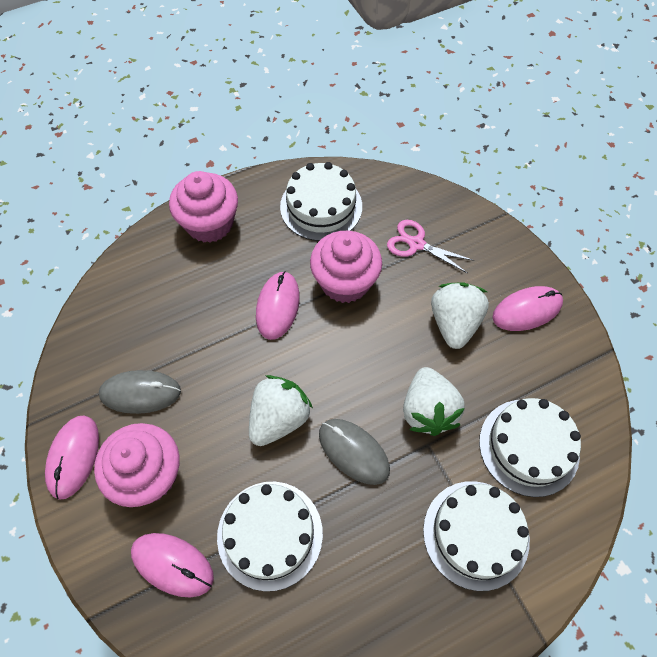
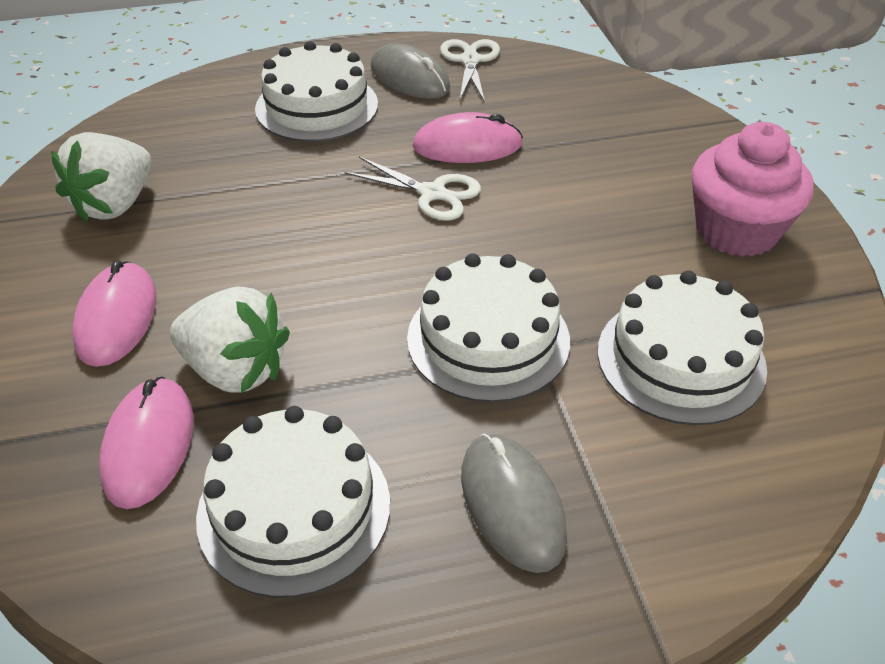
pink cupcake: 3 -> 1
pink mouse: 4 -> 3
pink scissors: 1 -> 0
white scissors: 0 -> 2
white strawberry: 3 -> 2

